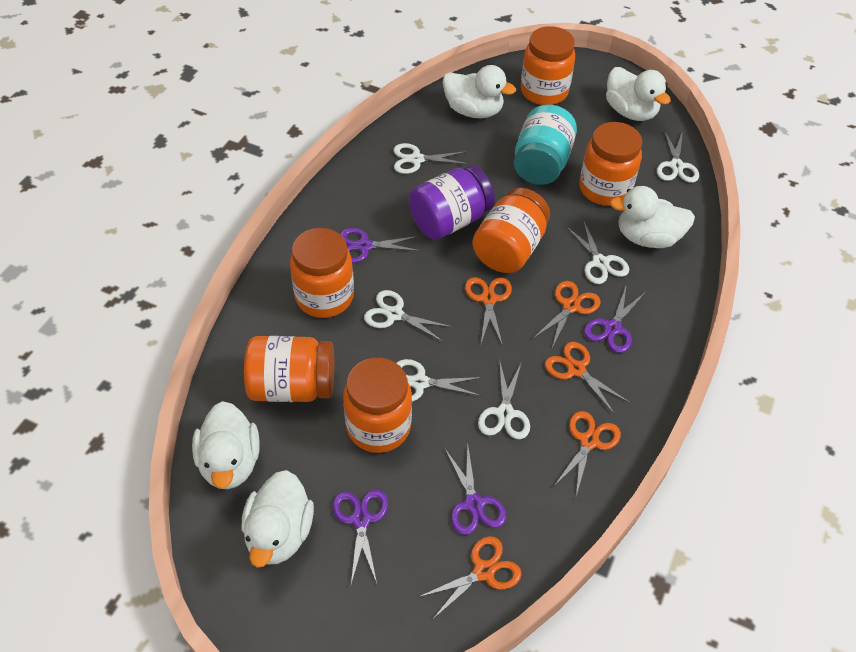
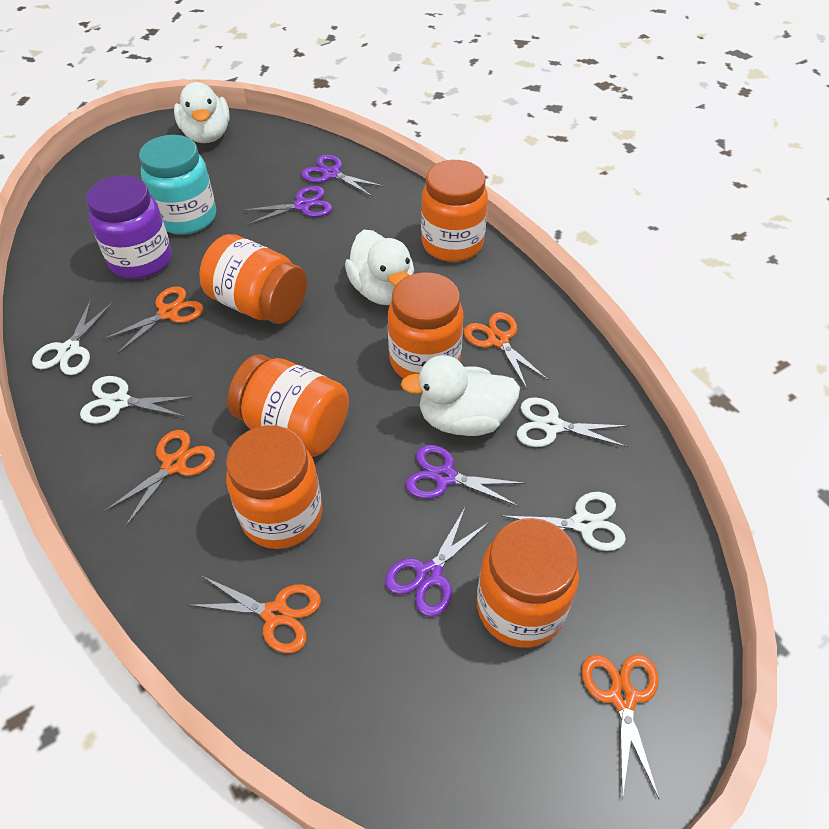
white duck: 5 -> 3
white scissors: 6 -> 4

